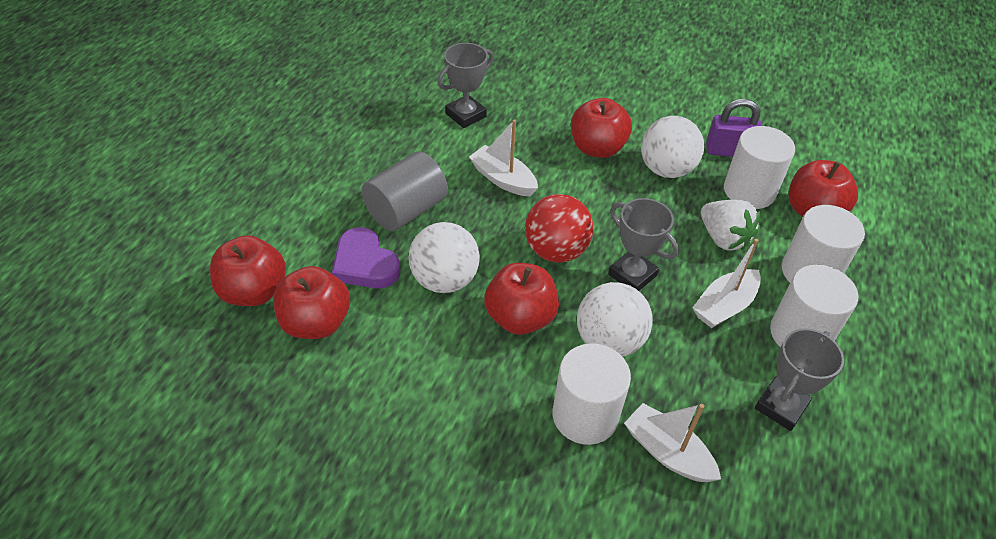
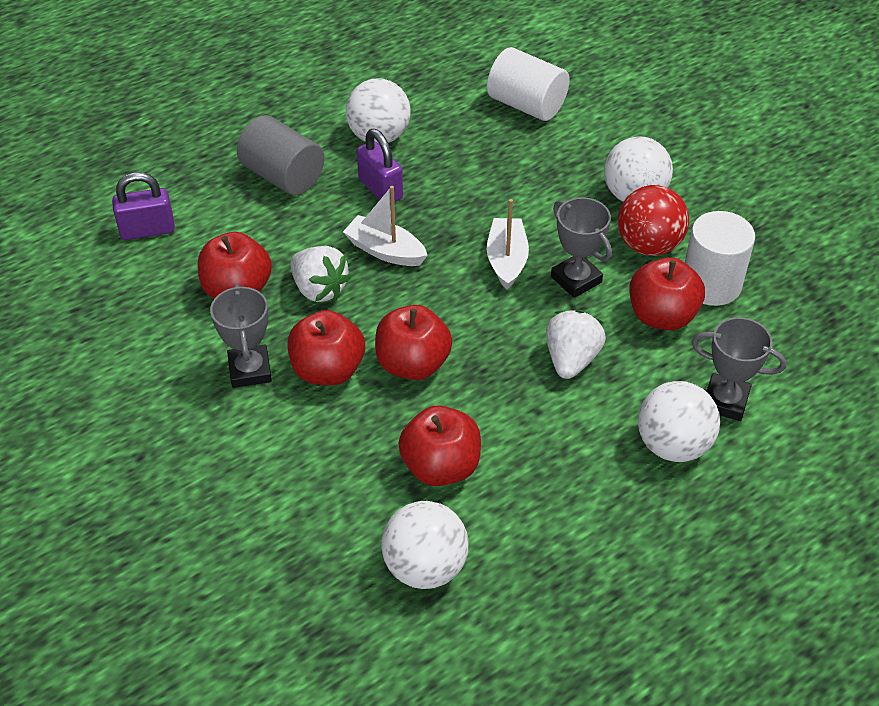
purple heart: 1 -> 0
purple padlock: 1 -> 2
white ball: 3 -> 4
white boat: 3 -> 2
white cylinder: 4 -> 2
white strawberry: 1 -> 2

